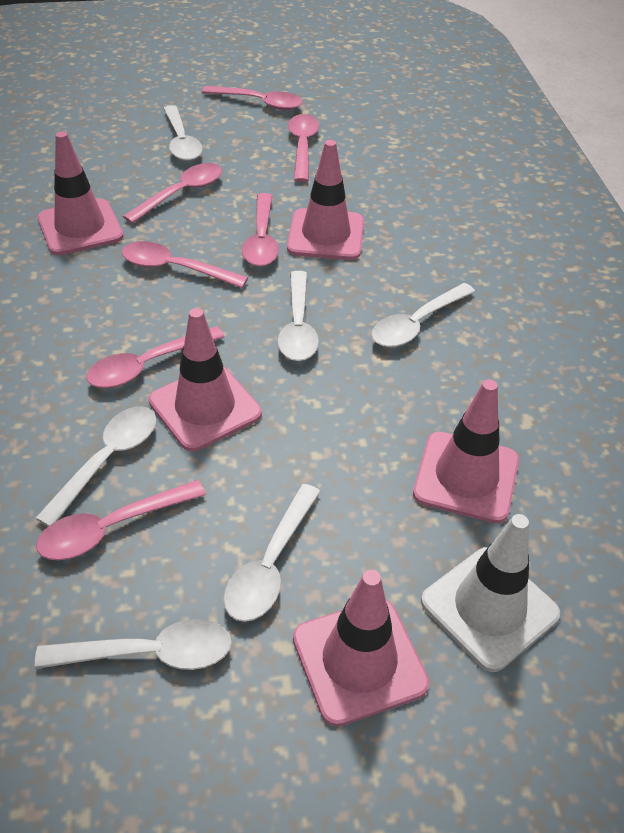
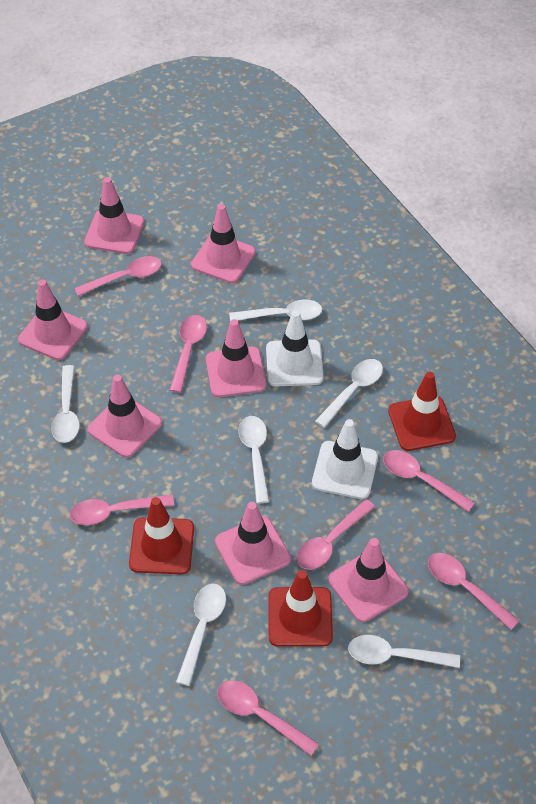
pink traffic cone: 5 -> 7
red traffic cone: 0 -> 3
white traffic cone: 1 -> 2

